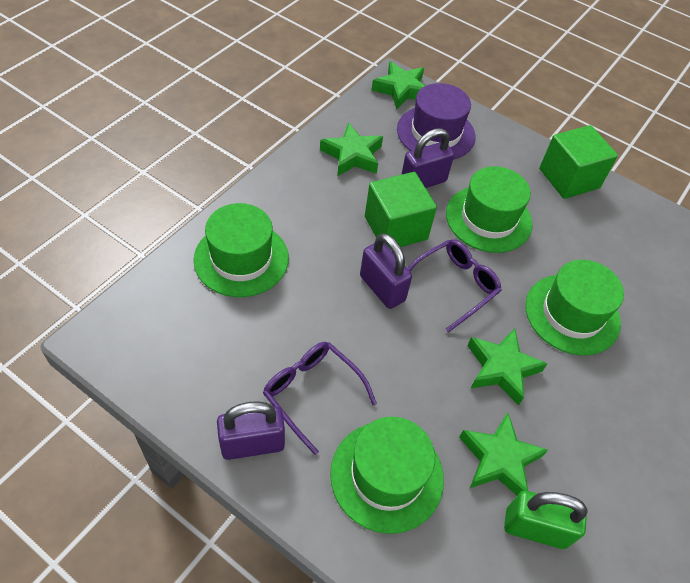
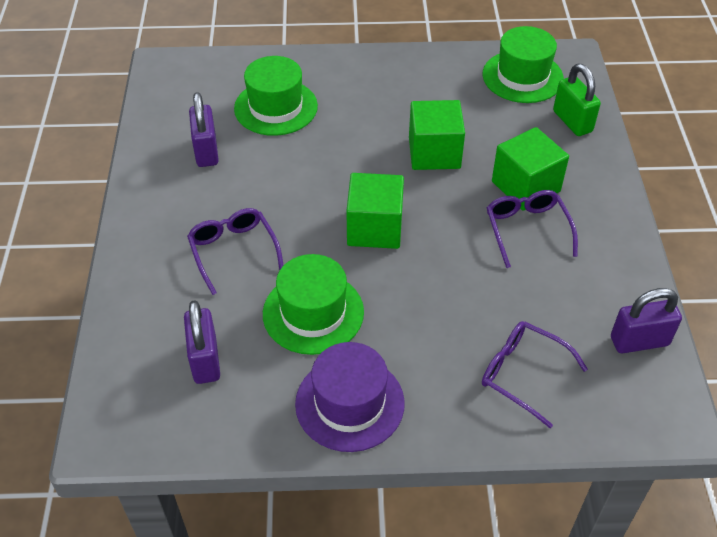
green cube: 2 -> 3
green hat: 4 -> 3
green star: 4 -> 0
purple glasses: 2 -> 3

